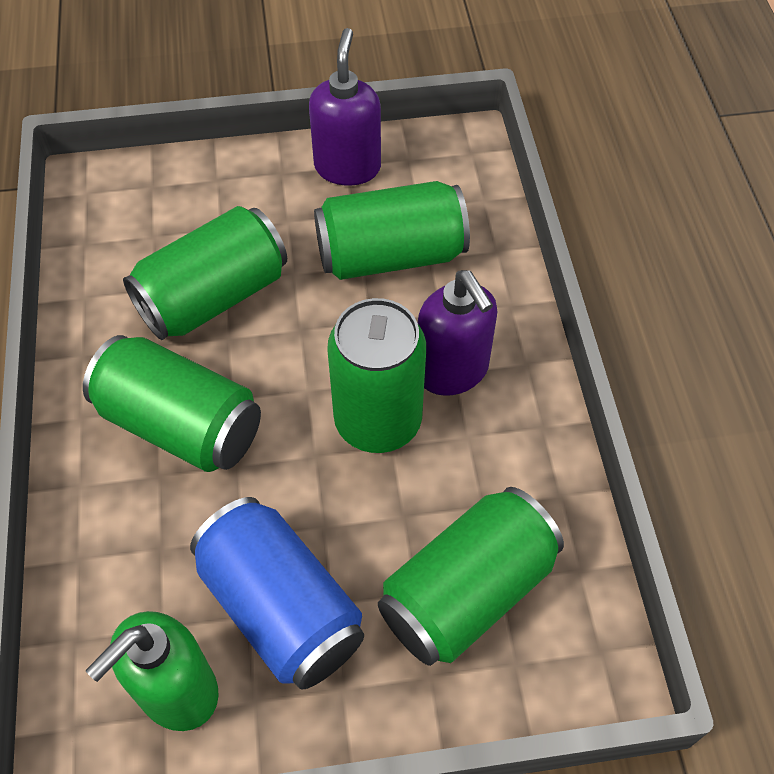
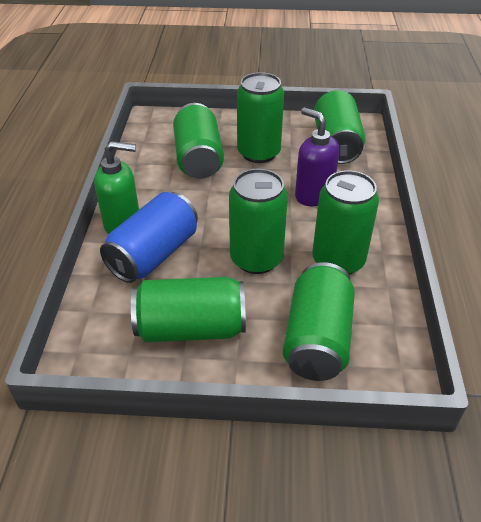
green can: 5 -> 7
purple soap dispenser: 2 -> 1

